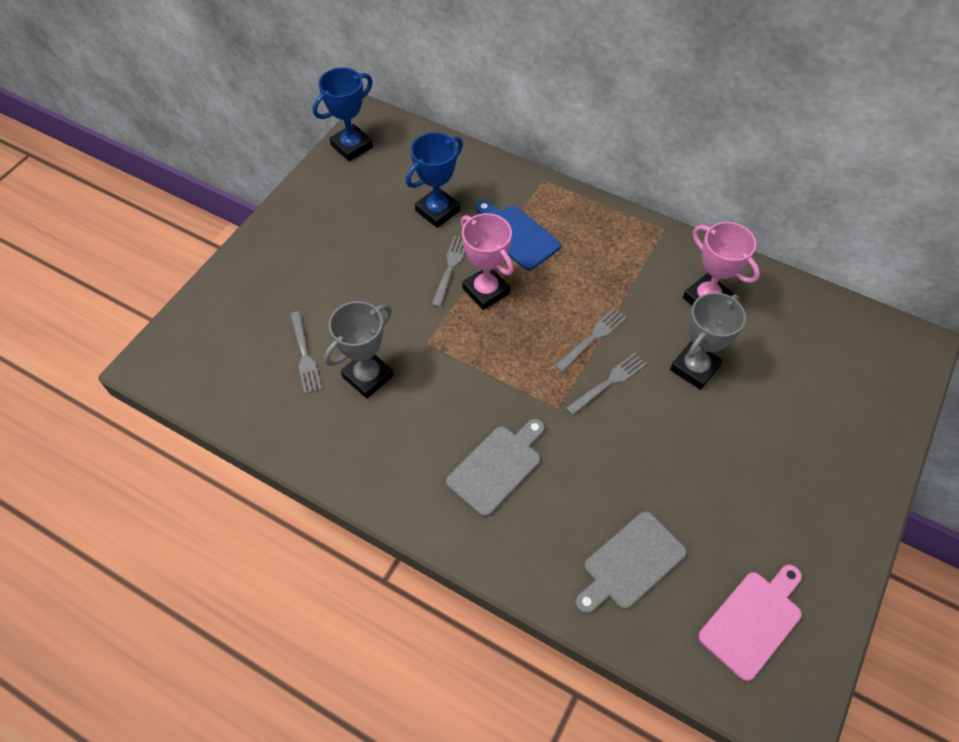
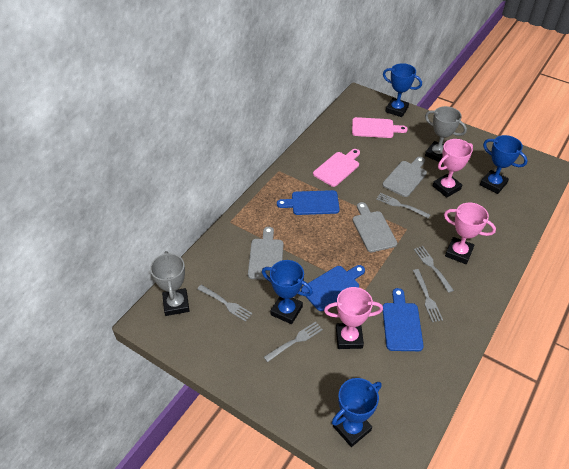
blue cutting board: 1 -> 3
blue trophy: 2 -> 4
grey cutting board: 2 -> 3
grey fork: 4 -> 5
pink cutting board: 1 -> 2
pink trophy: 2 -> 3

